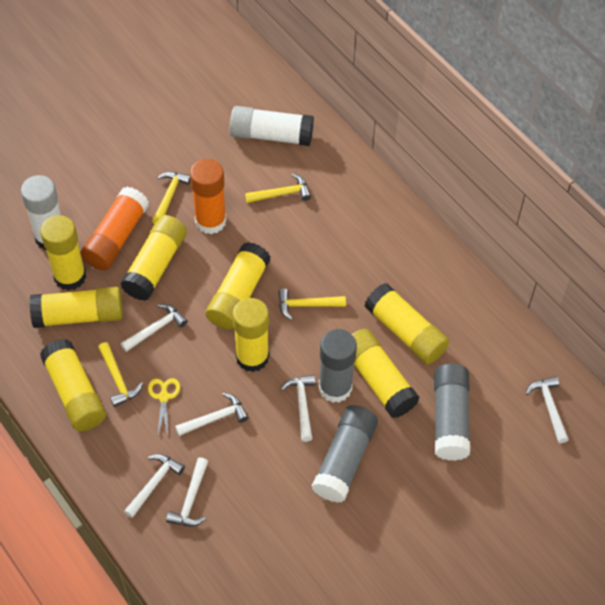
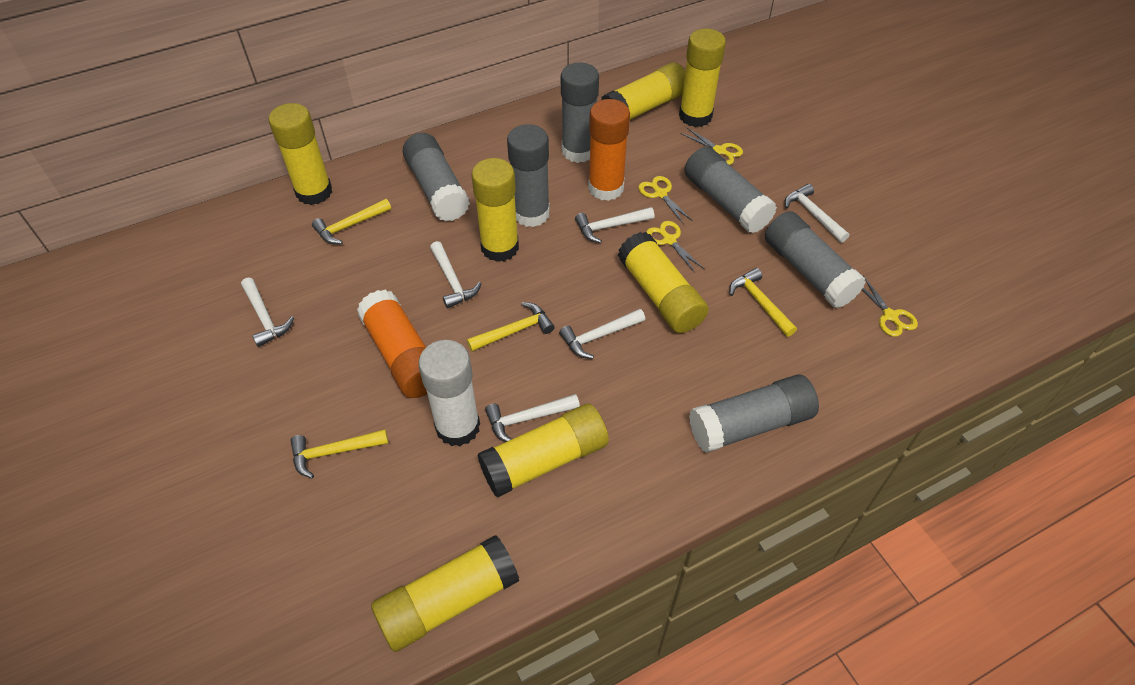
grey glue stick: 3 -> 6
white glue stick: 2 -> 1
yellow glue stick: 8 -> 7
yellow scissors: 1 -> 4

